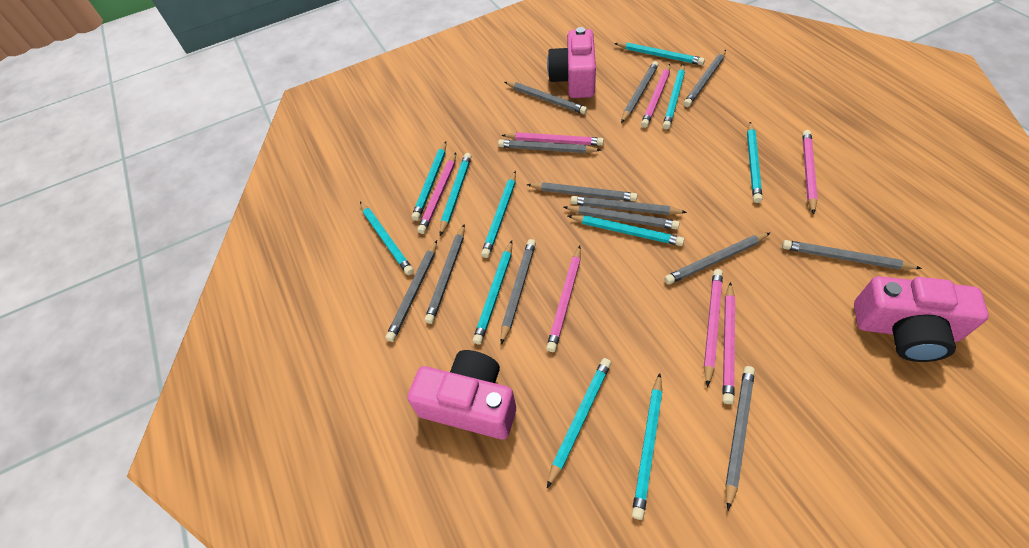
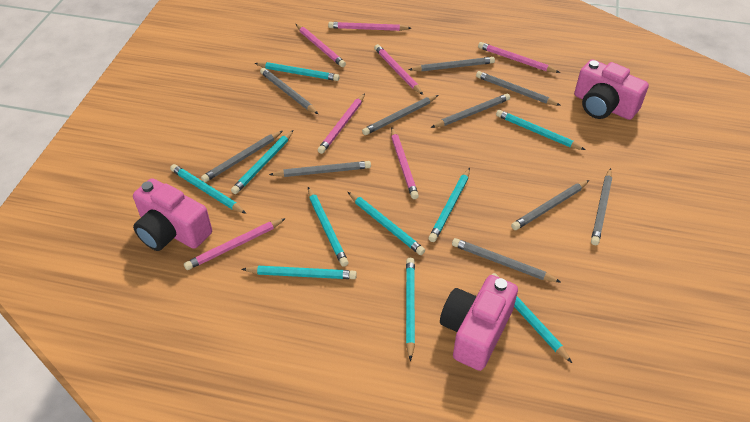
grey pencil: 13 -> 10
turquoise pencil: 11 -> 10

